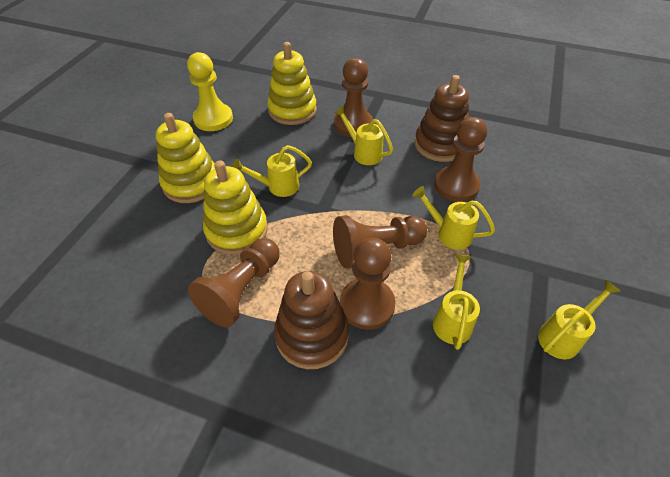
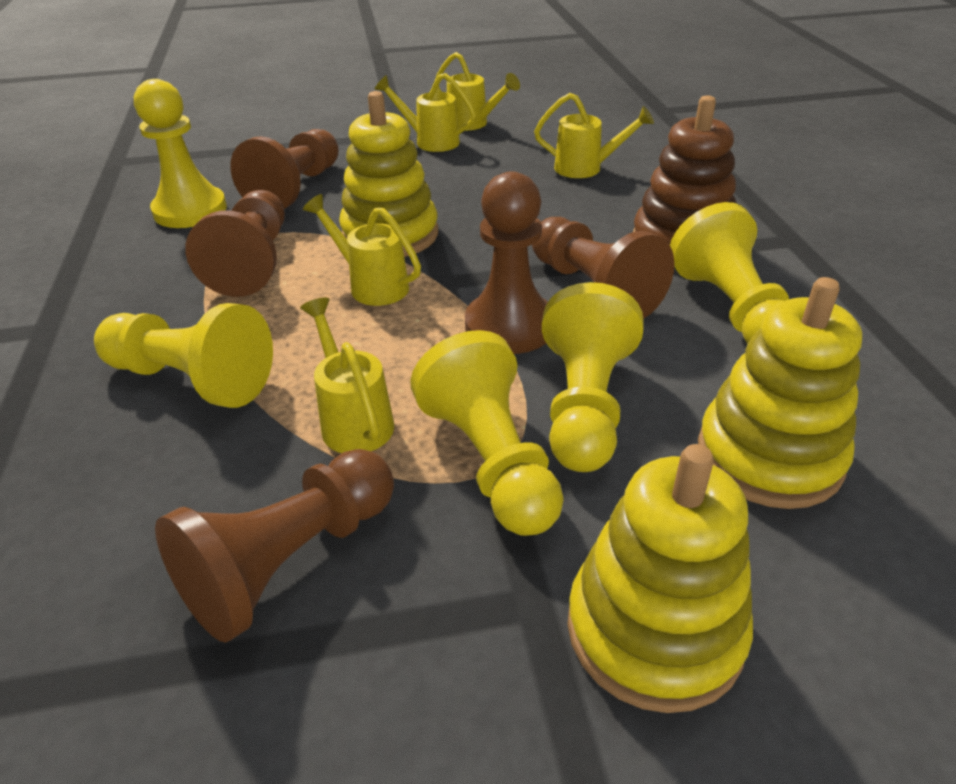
brown stacking toy: 2 -> 1
yellow pawn: 1 -> 5

